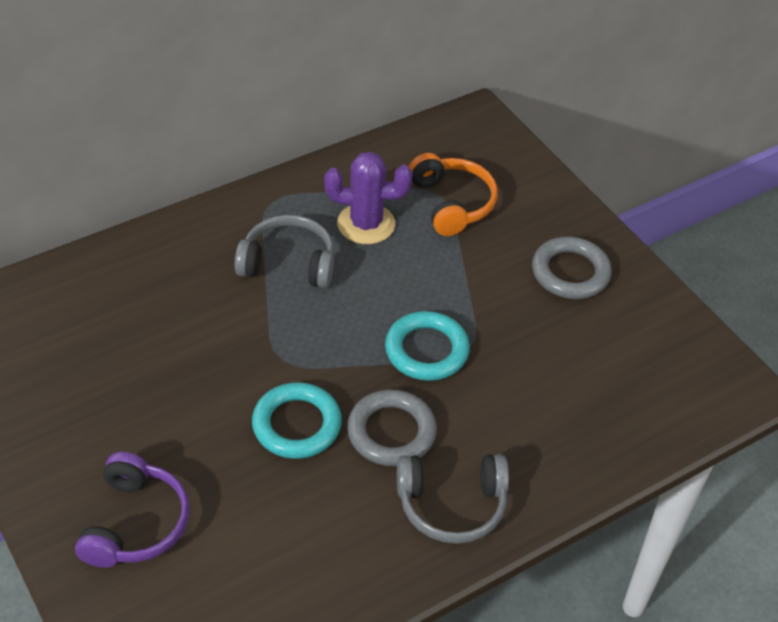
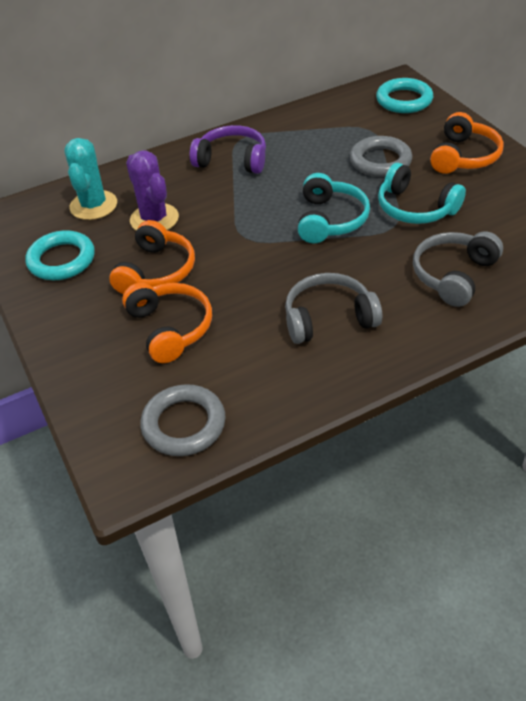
orange headphones: 1 -> 3
turquoise cactus: 0 -> 1
turquoise headphones: 0 -> 2

